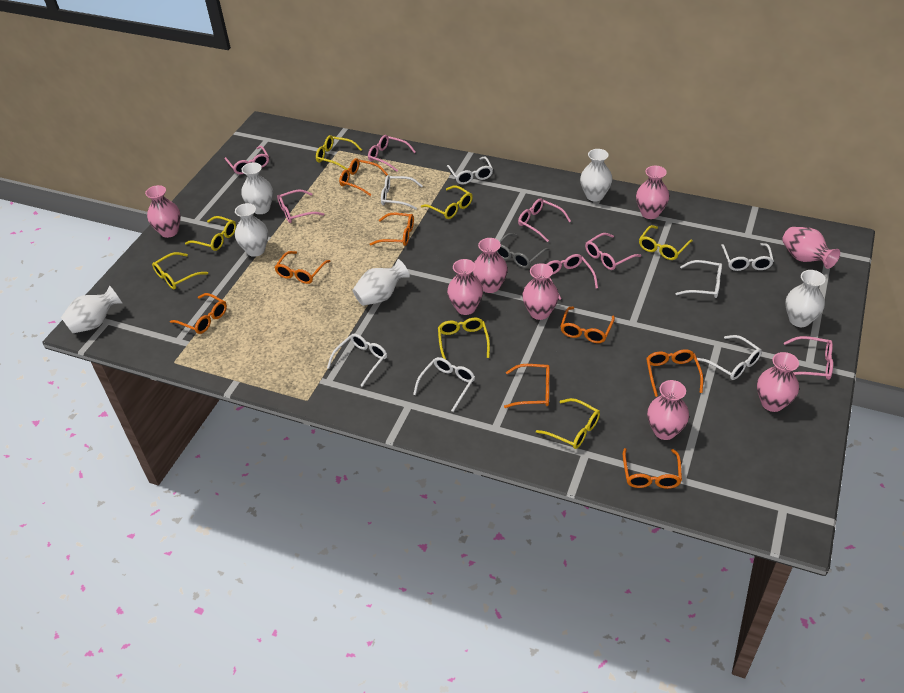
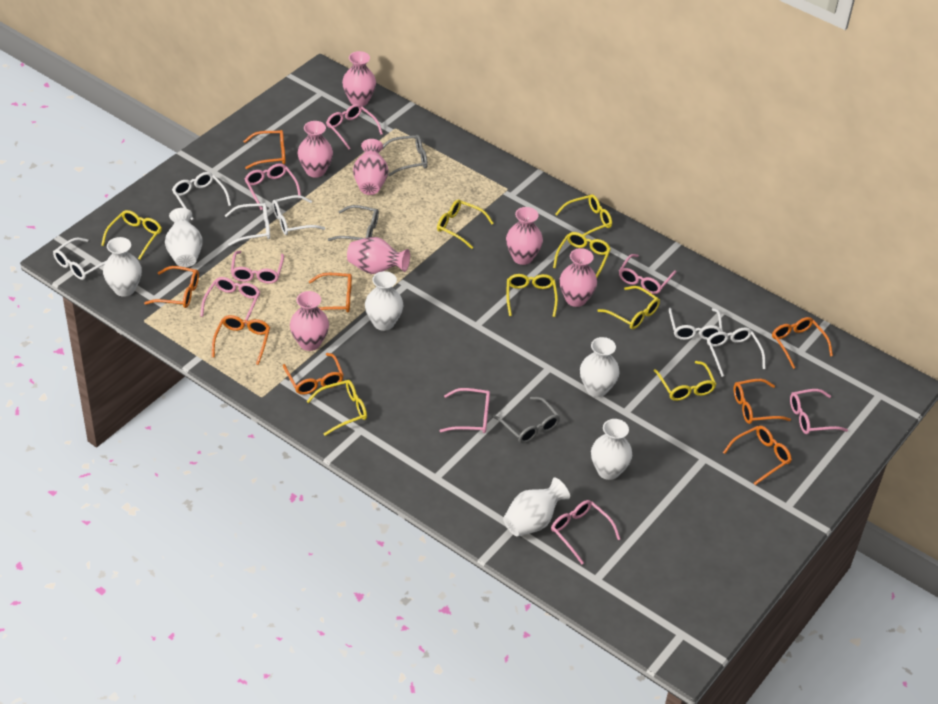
grey glasses: 1 -> 3
pink glasses: 7 -> 8
pink vase: 8 -> 7
white glasses: 7 -> 6
yellow glasses: 7 -> 8

